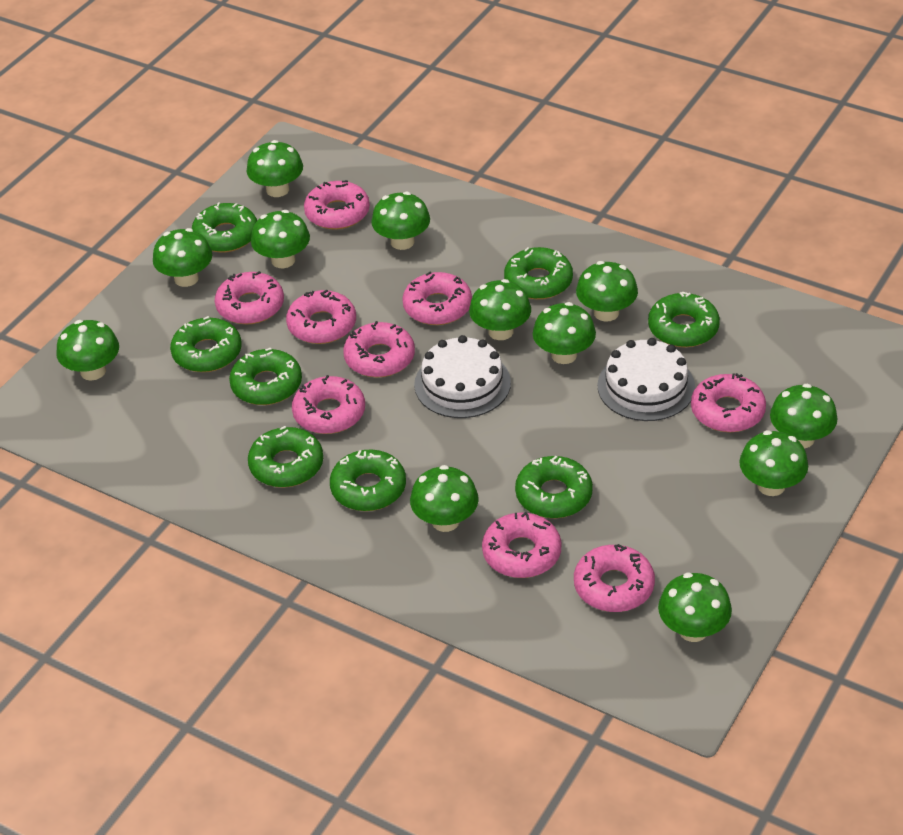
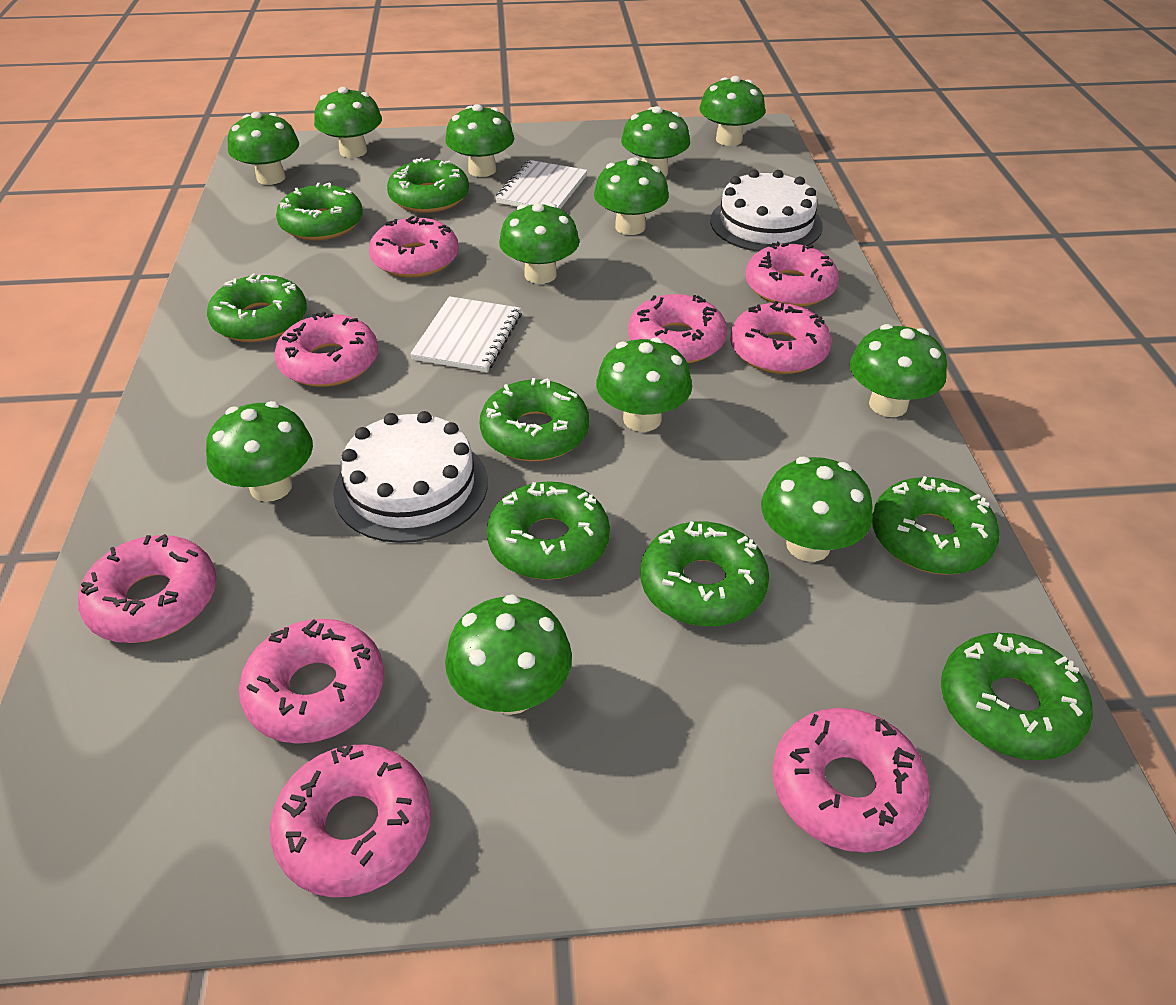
white notebook: 0 -> 2

